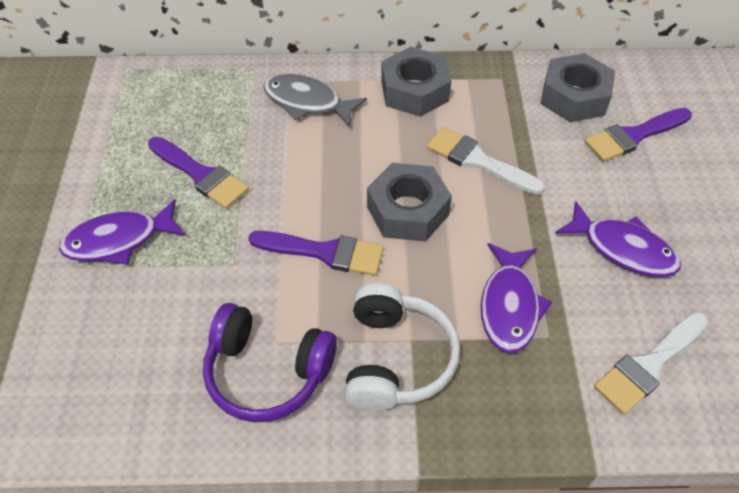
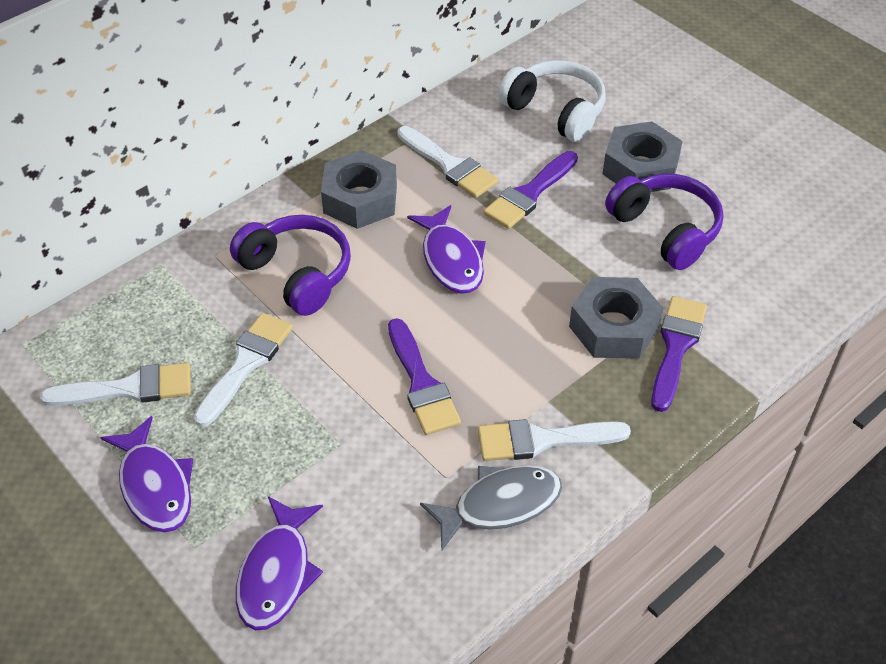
purple headphones: 1 -> 2
white brush: 2 -> 4

